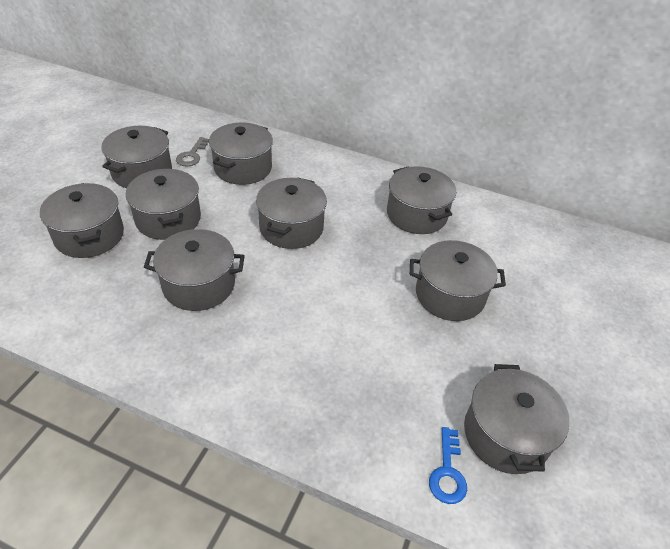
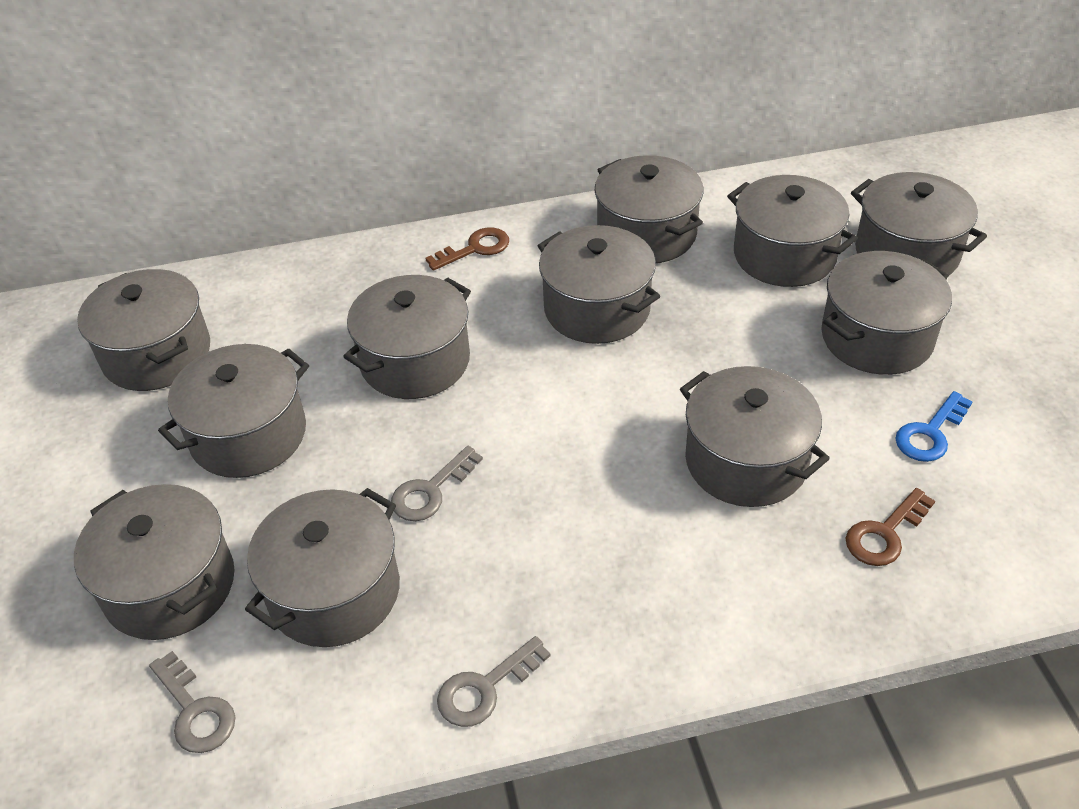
brown key: 0 -> 2
grey key: 1 -> 3
grey pot: 9 -> 11

